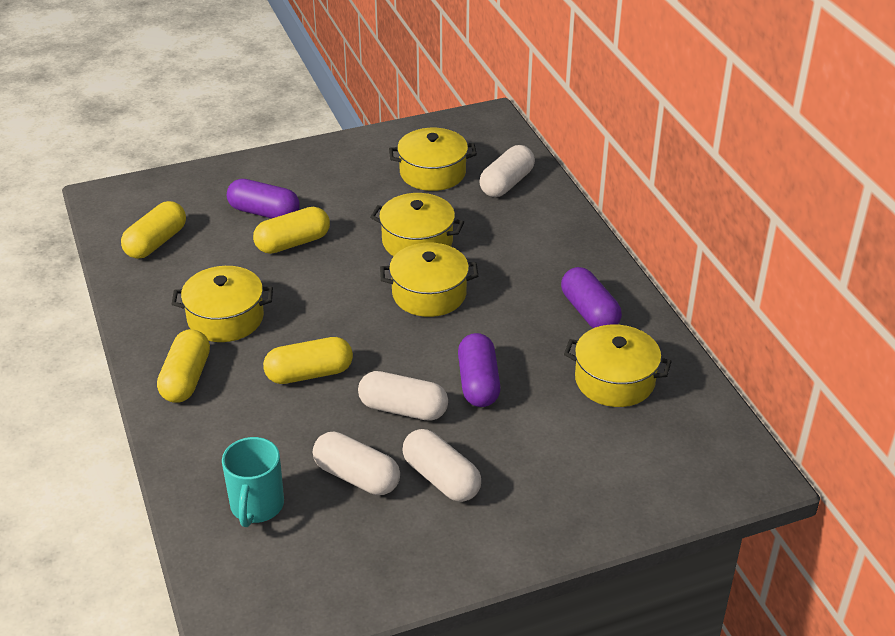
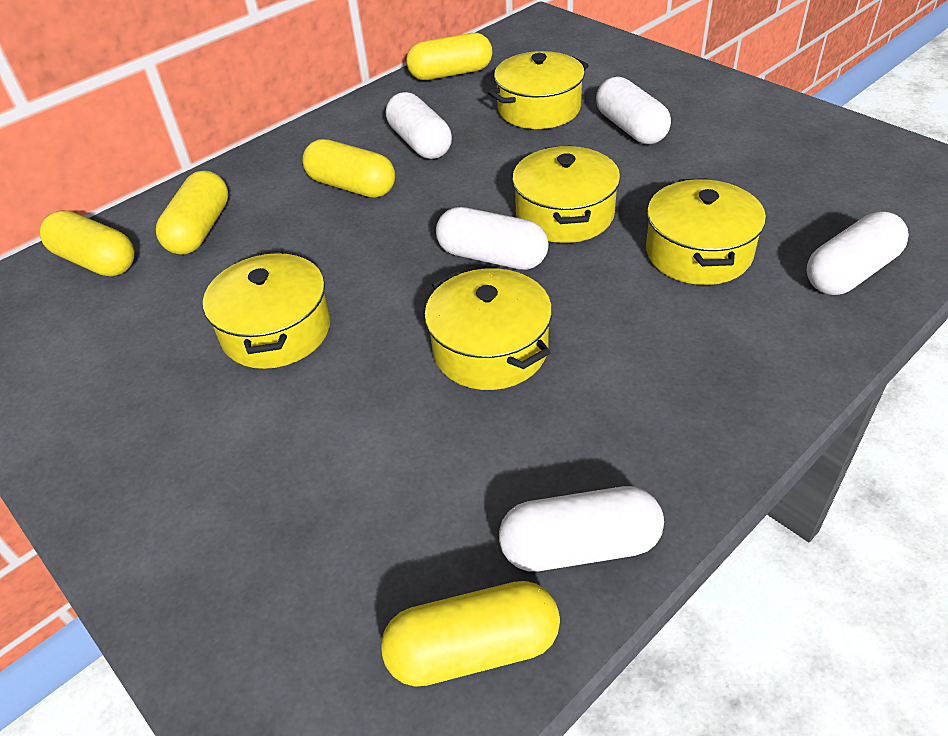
purple capsule: 3 -> 0
turquoise mug: 1 -> 0
white capsule: 4 -> 5
yellow capsule: 4 -> 5

